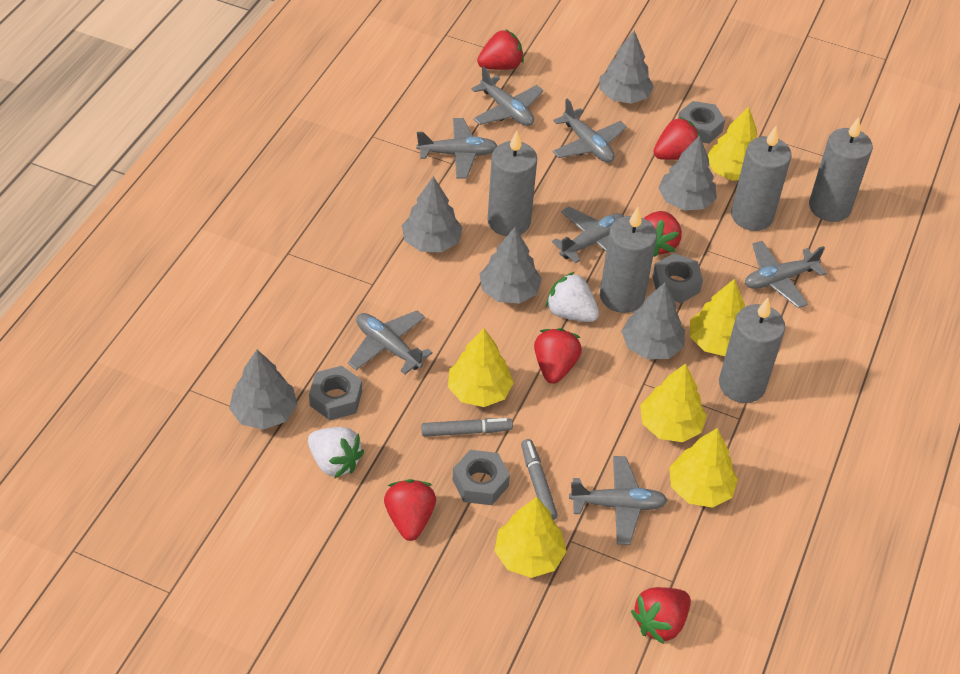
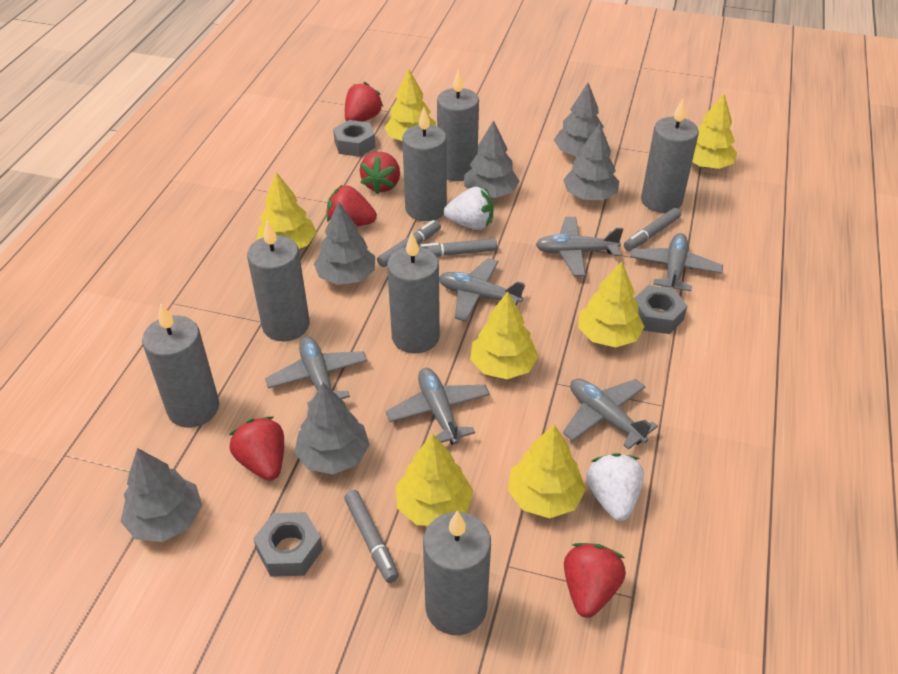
grey candle: 5 -> 7
grey marker: 2 -> 4
grey nut: 4 -> 3
grey plane: 7 -> 6
red strawberry: 6 -> 5
yellow tree: 6 -> 7

